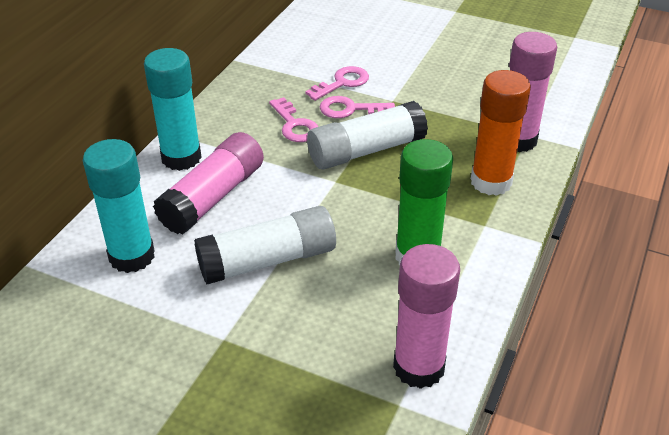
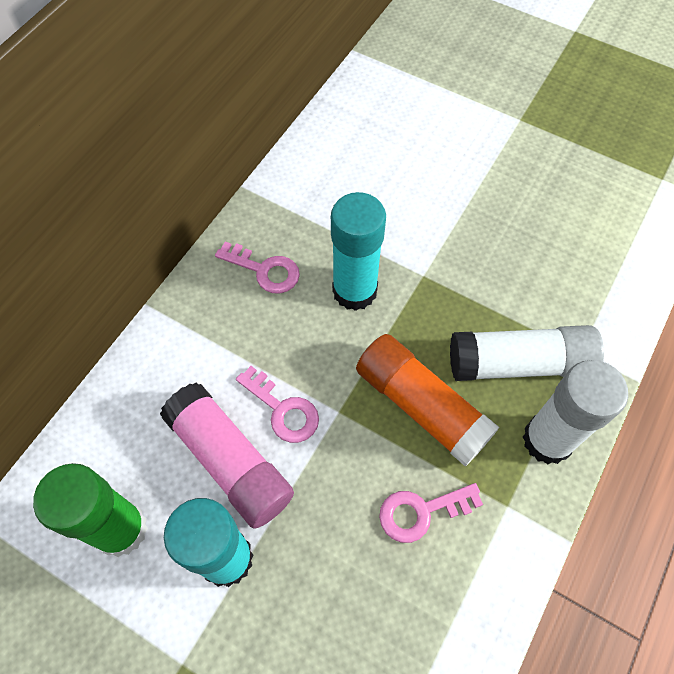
pink glue stick: 3 -> 1

